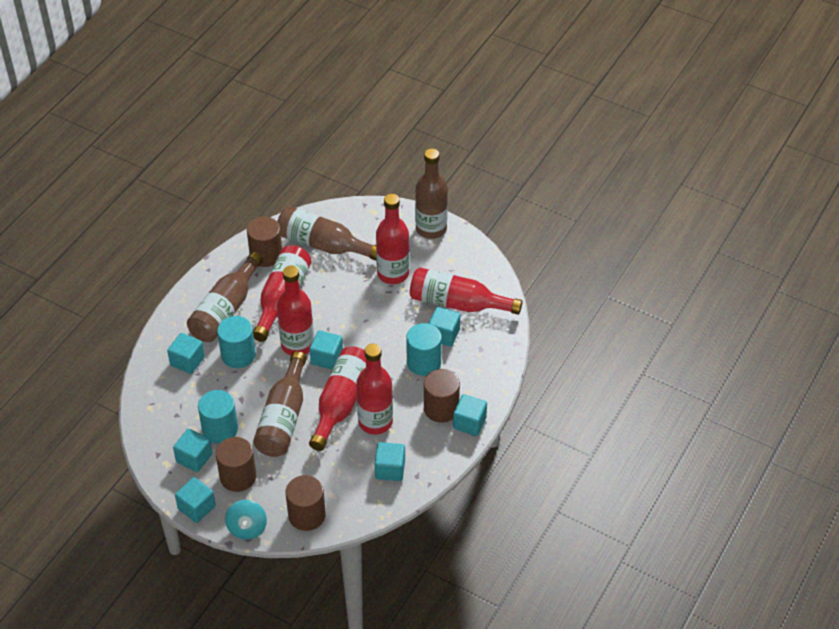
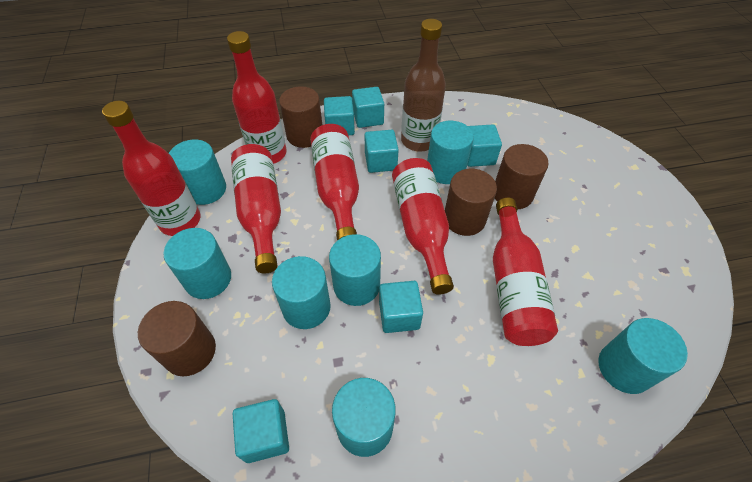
brown bottle: 4 -> 1
turquoise cube: 7 -> 6
turquoise cylinder: 3 -> 7
turquoise spinning top: 1 -> 0

